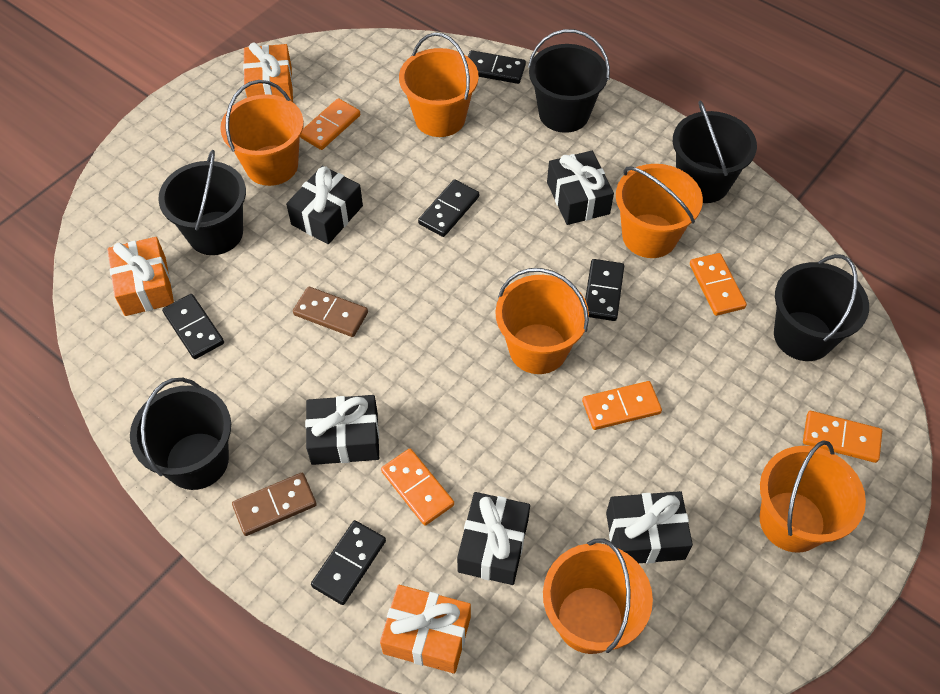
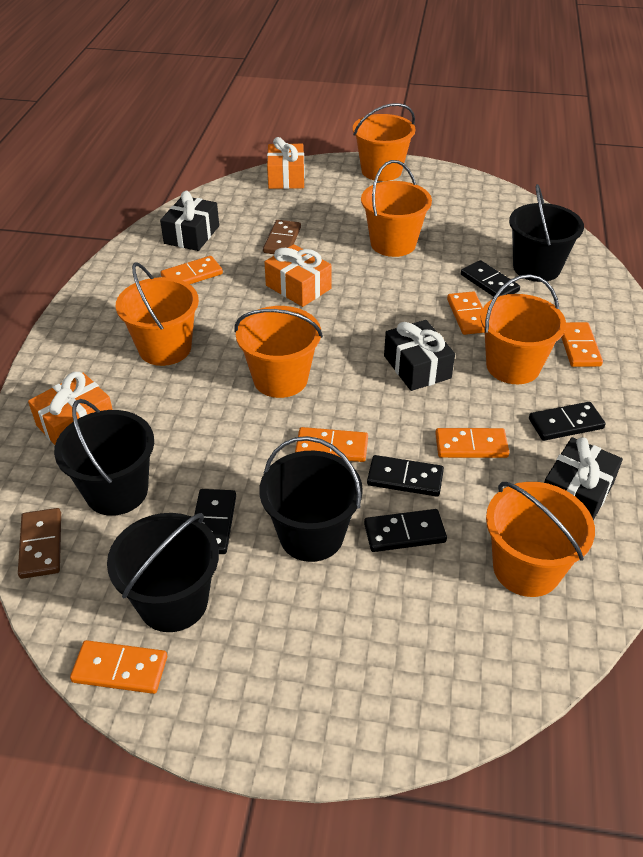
black bucket: 5 -> 4
black gift: 5 -> 3
orange domino: 5 -> 6

